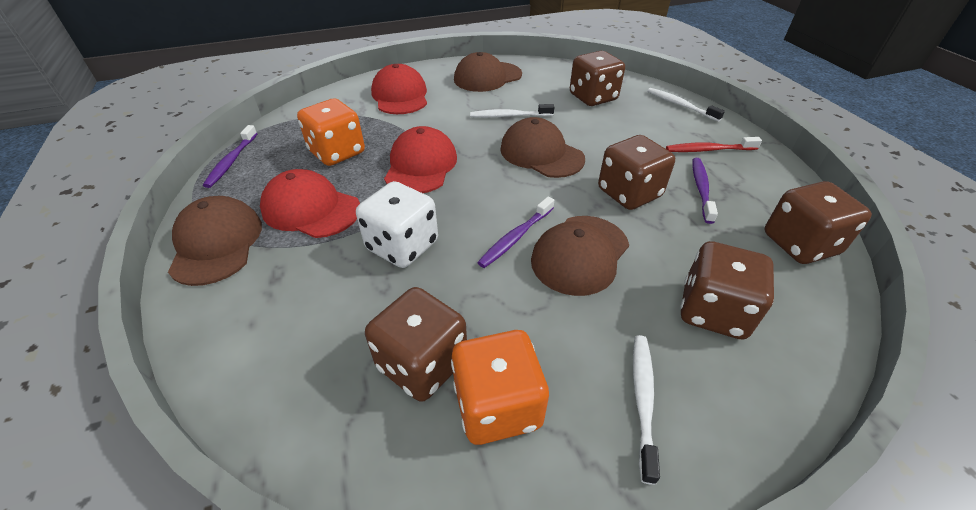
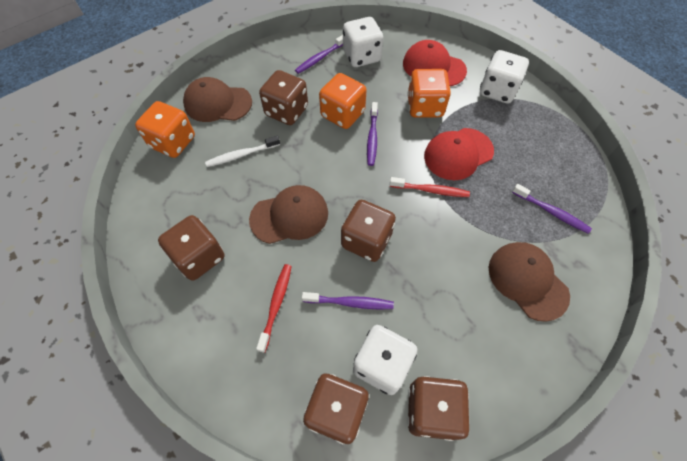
brown cap: 4 -> 3
orange dice: 2 -> 3
purple toothbrush: 3 -> 4
red cap: 3 -> 2
red toothbrush: 1 -> 2
white dice: 1 -> 3
white toothbrush: 3 -> 1

